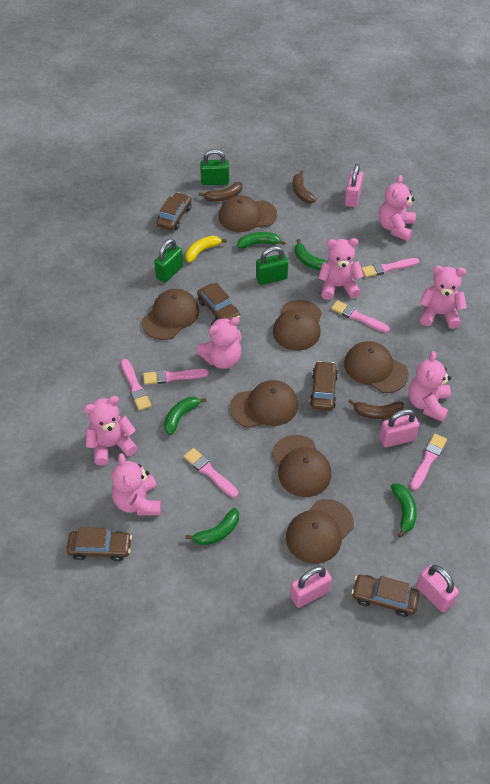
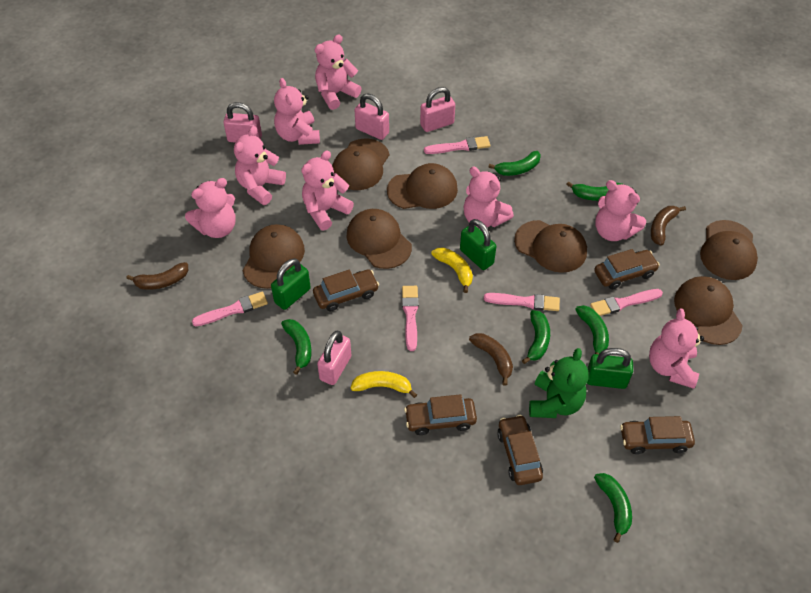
green banana: 5 -> 6
green teddy bear: 0 -> 1
pink brush: 6 -> 5
pink teddy bear: 7 -> 8
yellow banana: 1 -> 2

